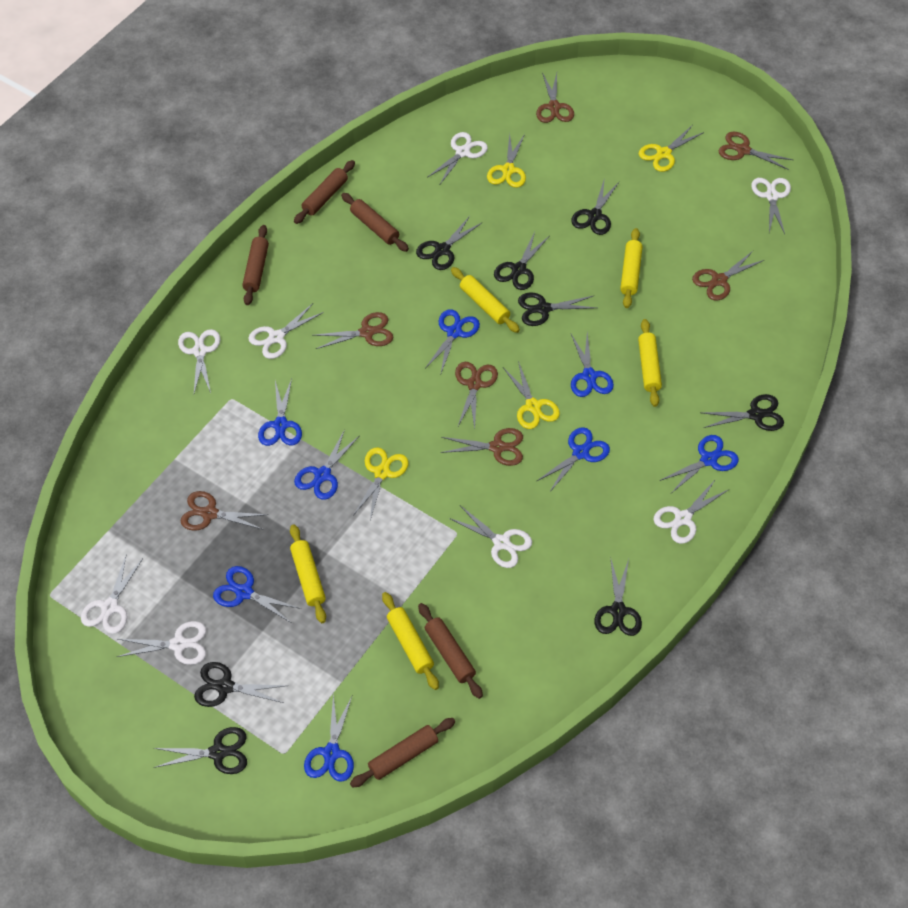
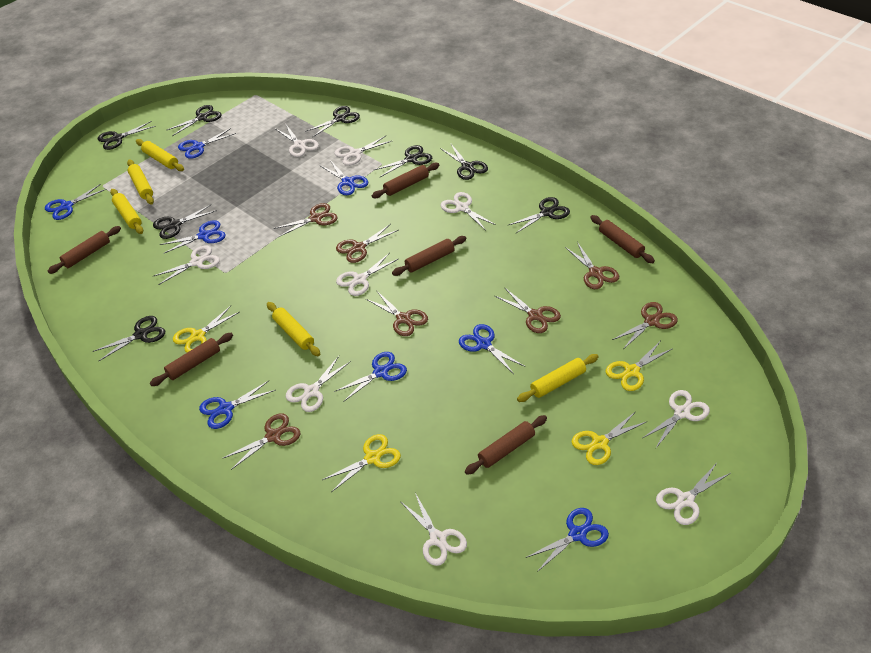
brown rolling pin: 5 -> 6
white scissors: 8 -> 9

